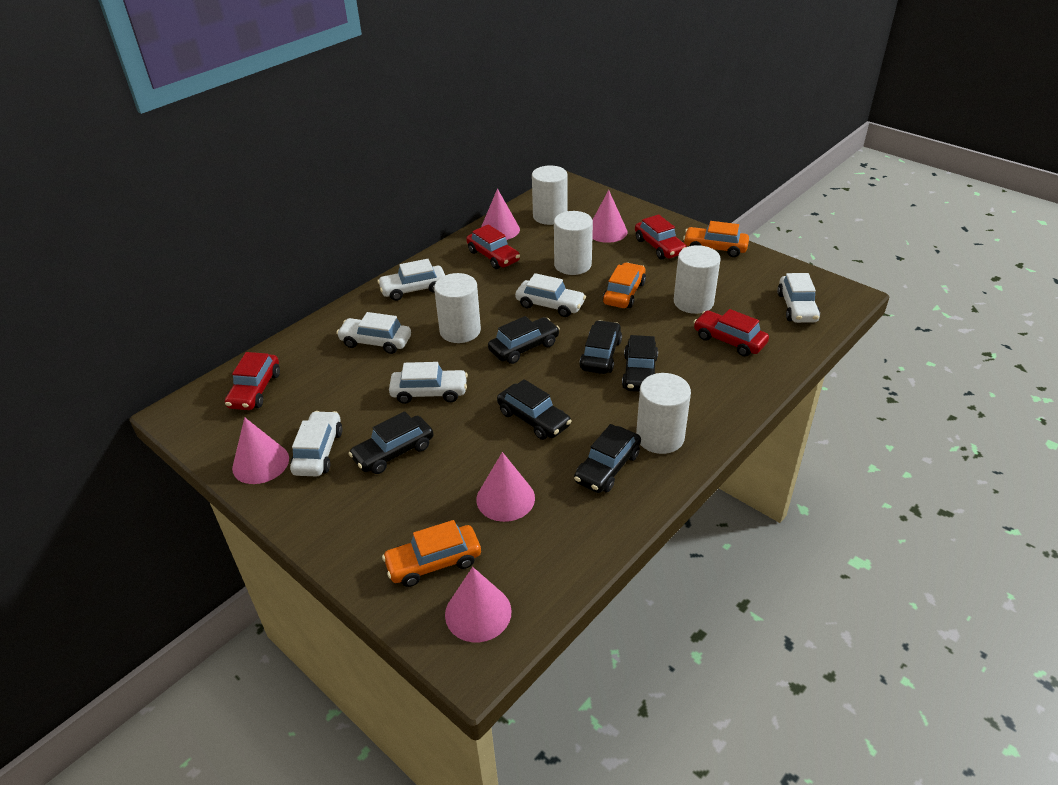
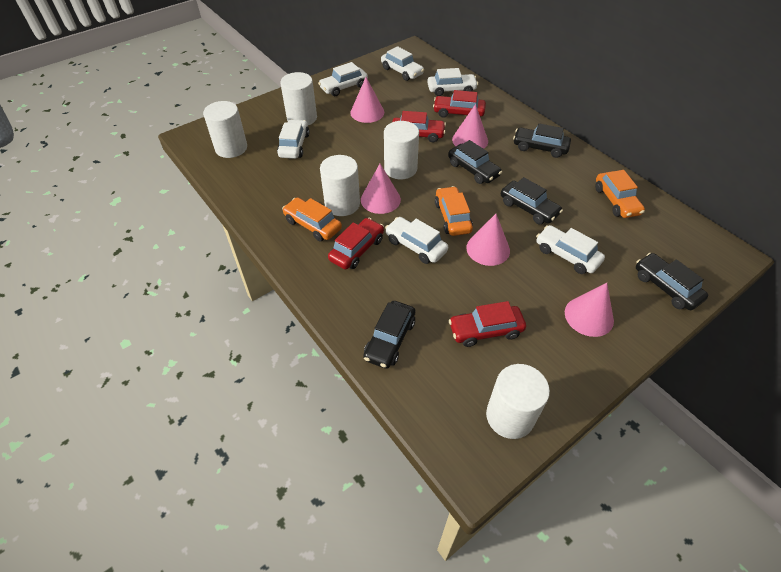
black car: 6 -> 5

